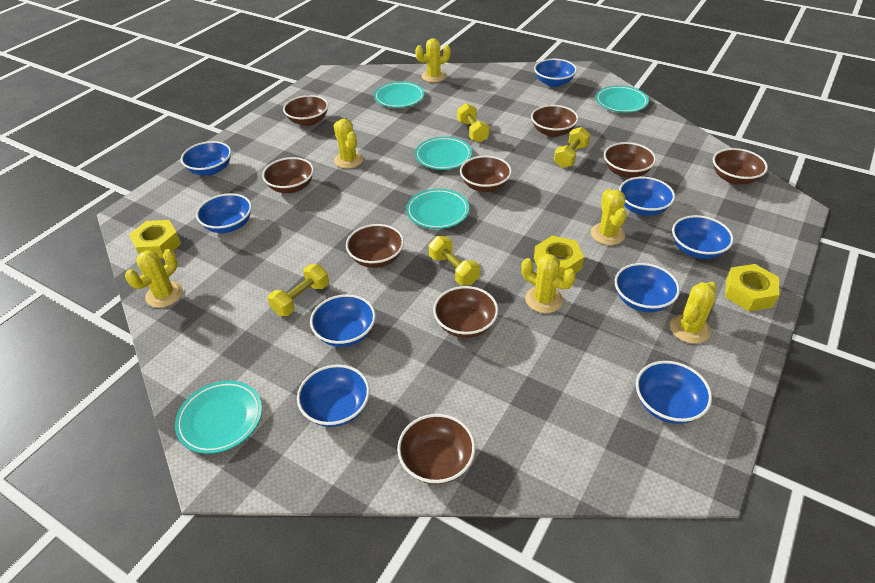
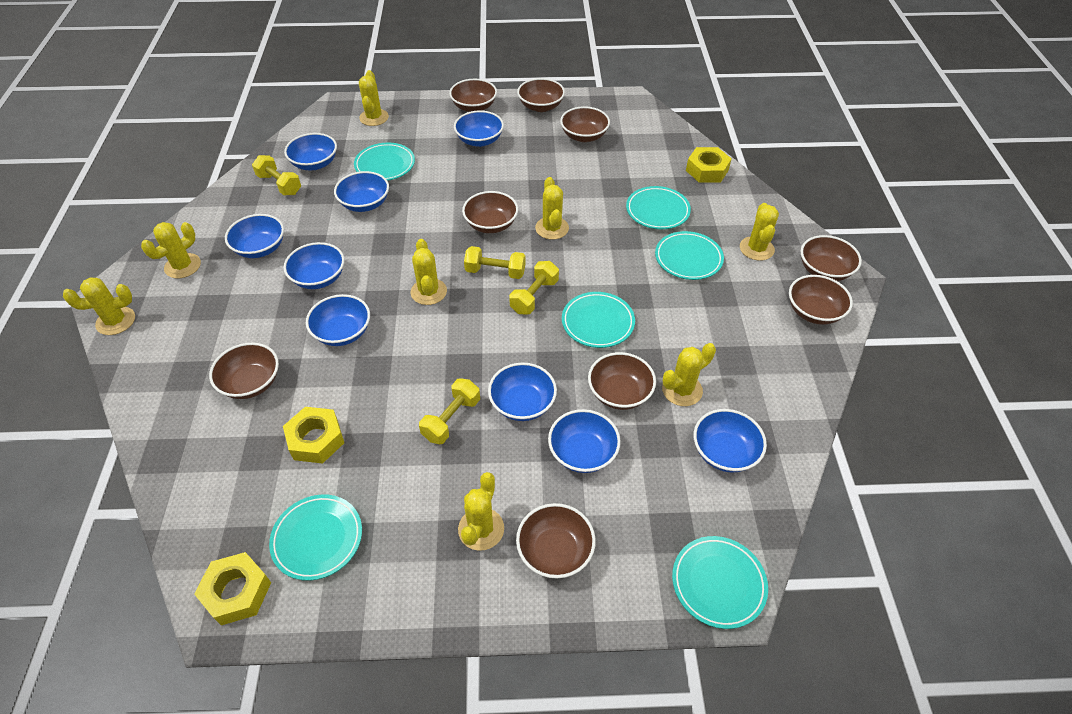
turquoise plate: 5 -> 6
yellow cactus: 6 -> 8

